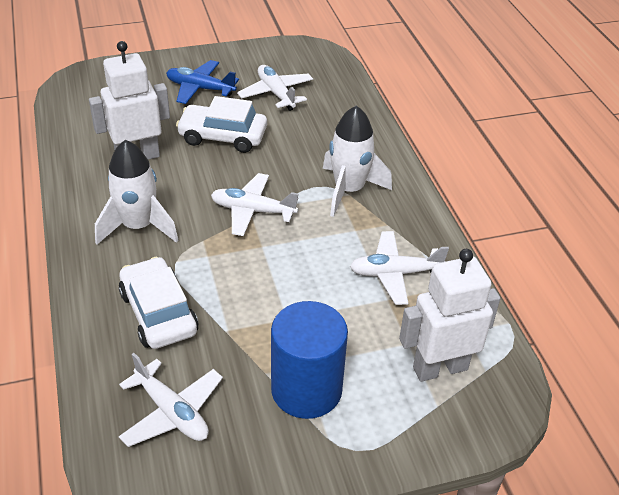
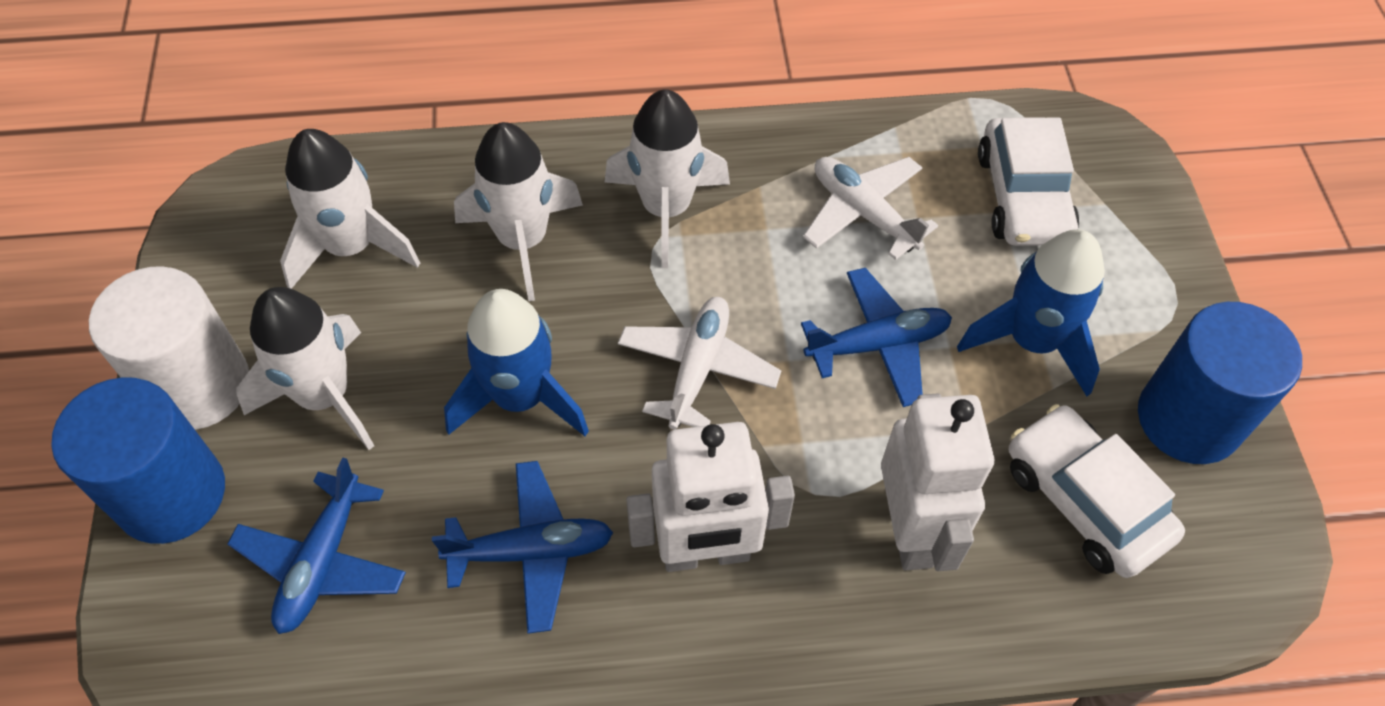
blue cylinder: 1 -> 2
blue plane: 1 -> 3
blue rocket: 0 -> 2
white cylinder: 0 -> 1
white plane: 4 -> 2
white rocket: 2 -> 4

